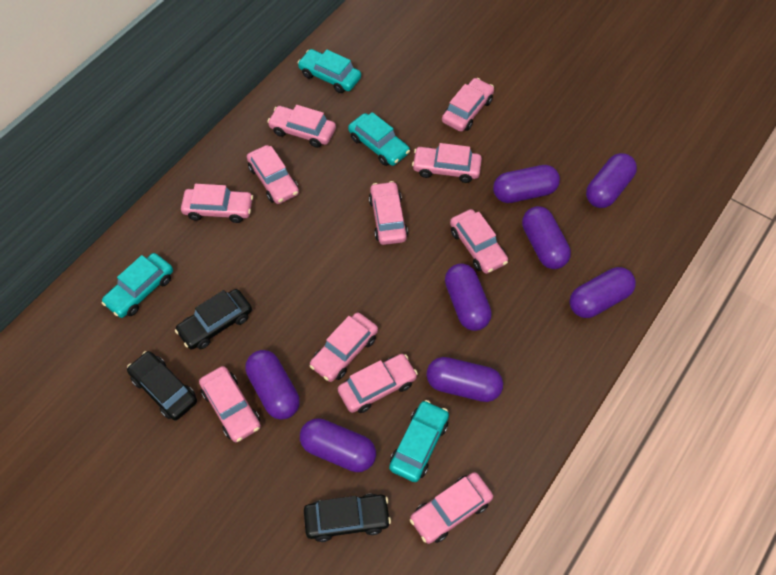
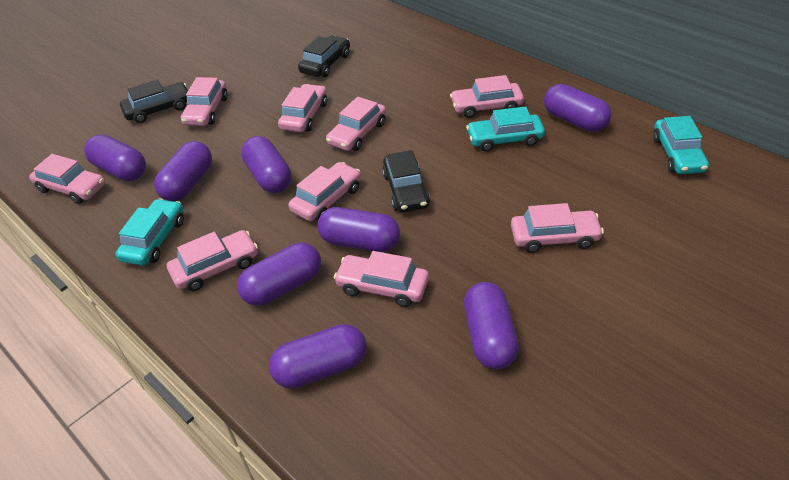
pink car: 11 -> 9
turquoise car: 4 -> 3

